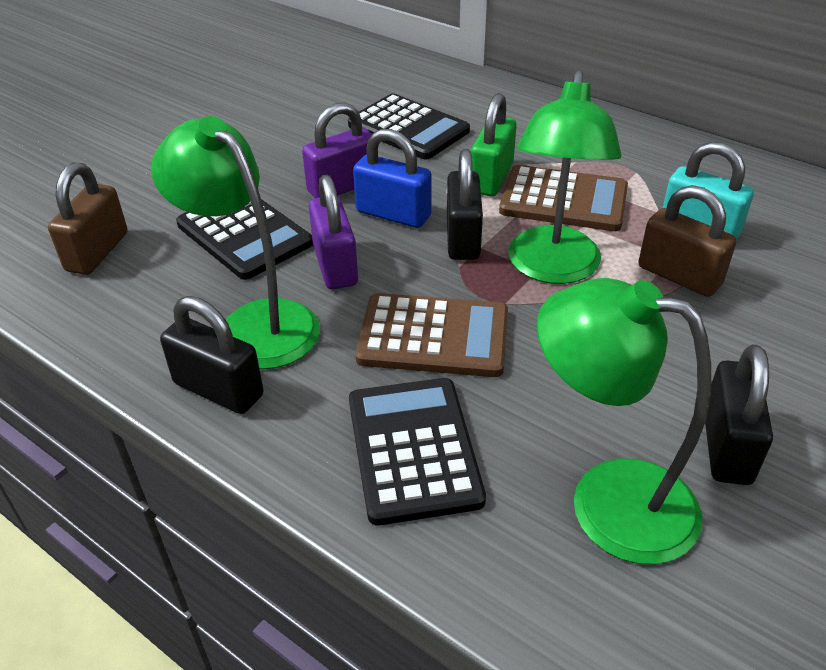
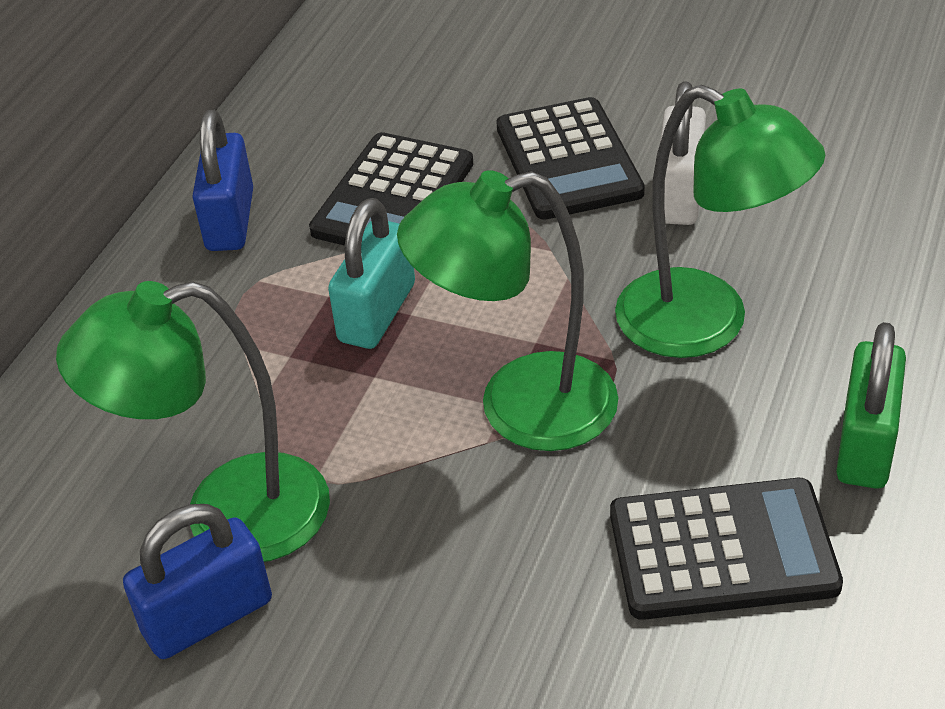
black padlock: 3 -> 0
blue padlock: 1 -> 2
brown calculator: 2 -> 0
brown padlock: 2 -> 0
purple padlock: 2 -> 0
white padlock: 0 -> 1

